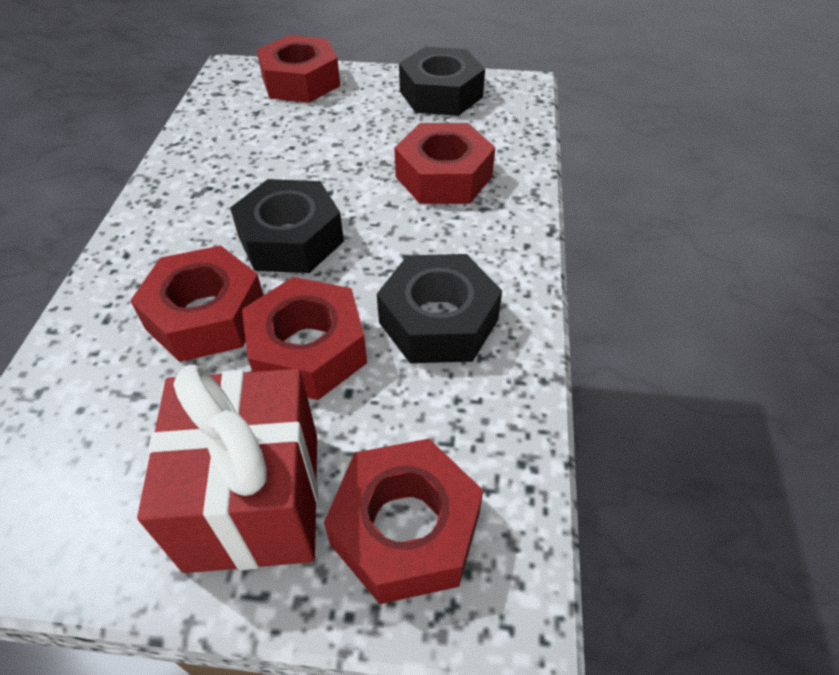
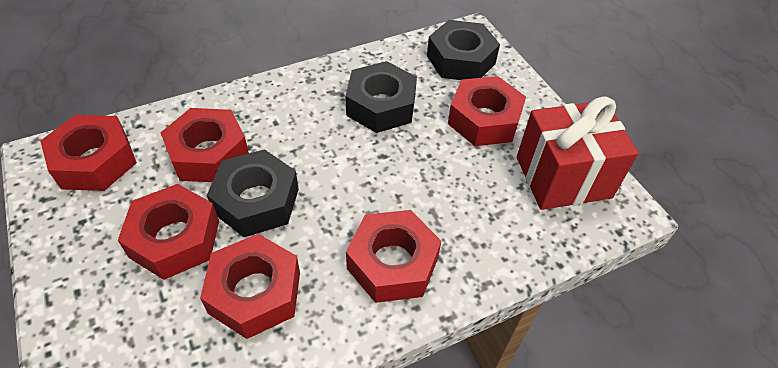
red nut: 5 -> 6

